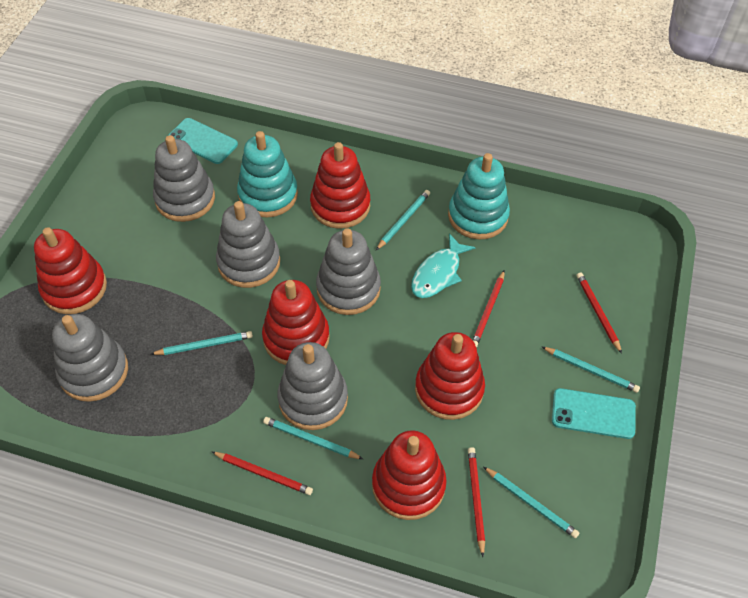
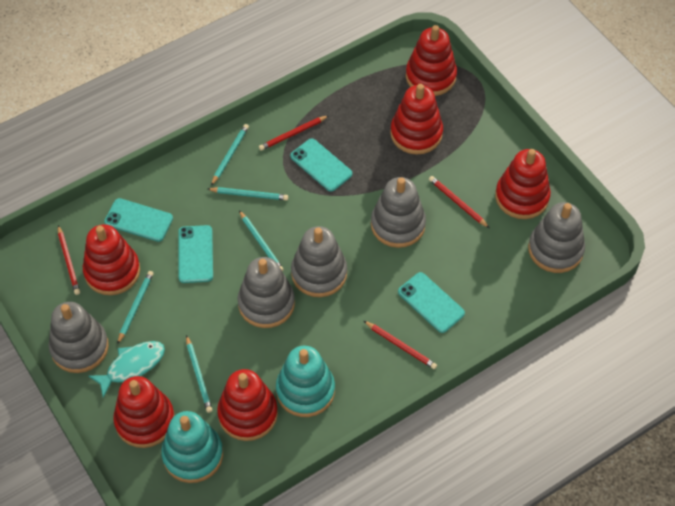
red stacking toy: 5 -> 6
turquoise phone: 2 -> 4

